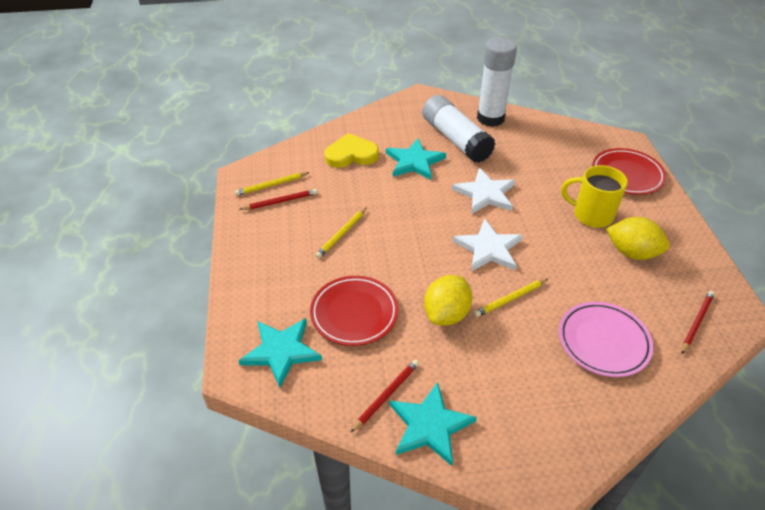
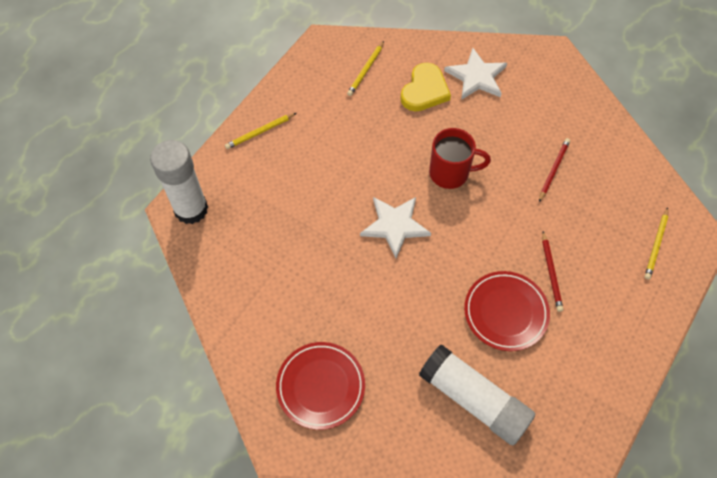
pink plate: 1 -> 0
red mug: 0 -> 1
red pencil: 3 -> 2
turquoise star: 3 -> 0
yellow lemon: 2 -> 0
yellow mug: 1 -> 0

